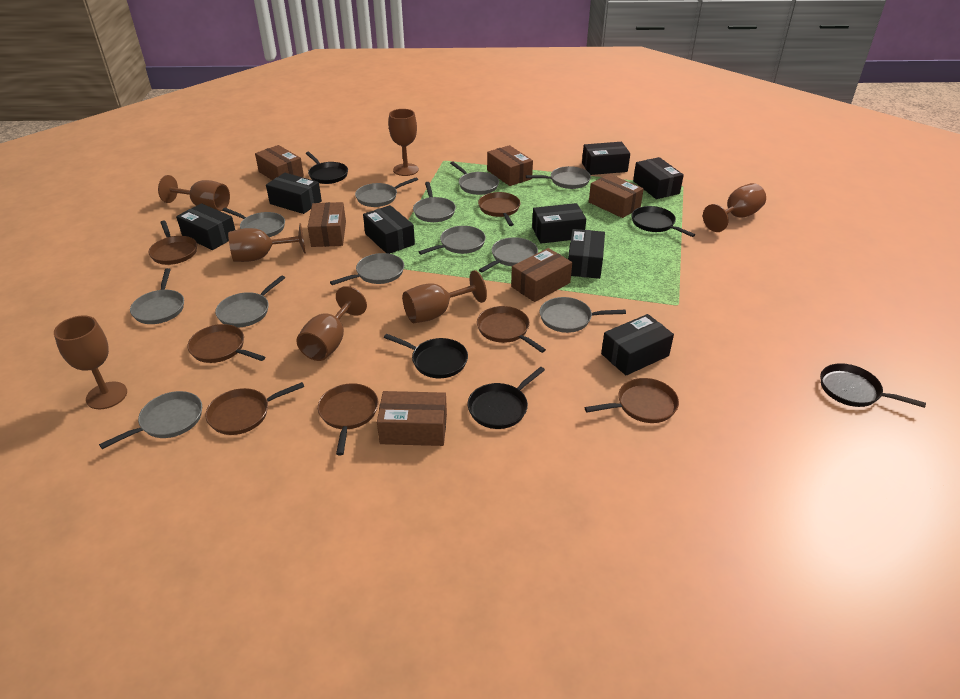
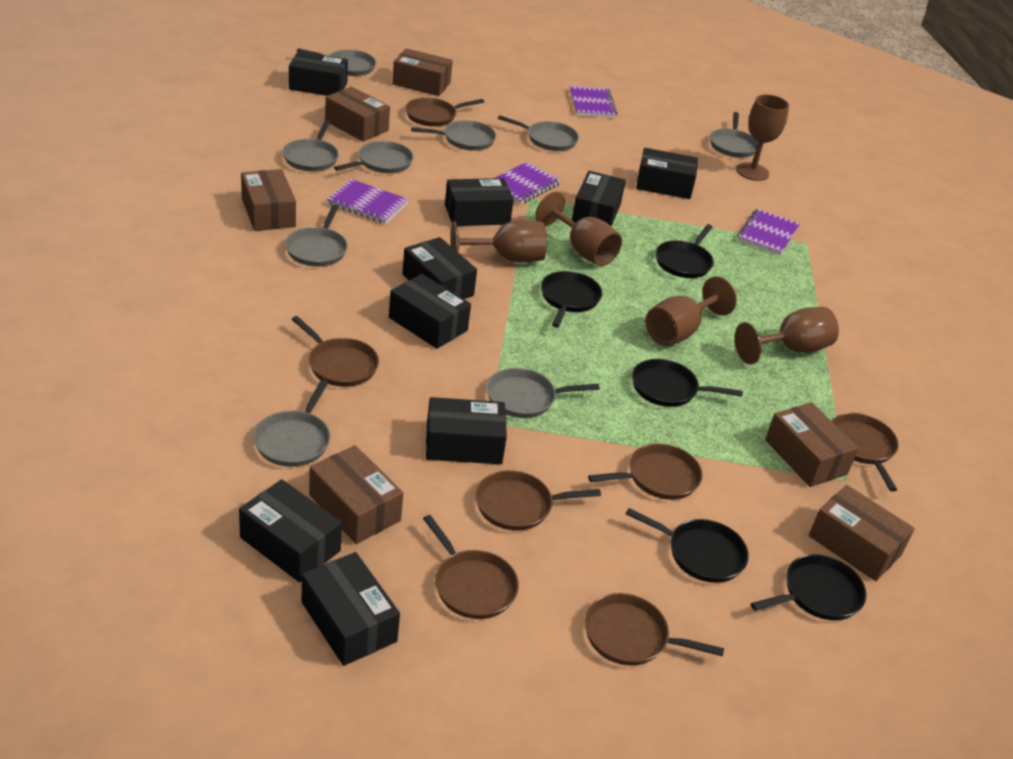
black box: 8 -> 9
brown goblet: 7 -> 5
grey pan: 12 -> 9
purple notebook: 0 -> 4

